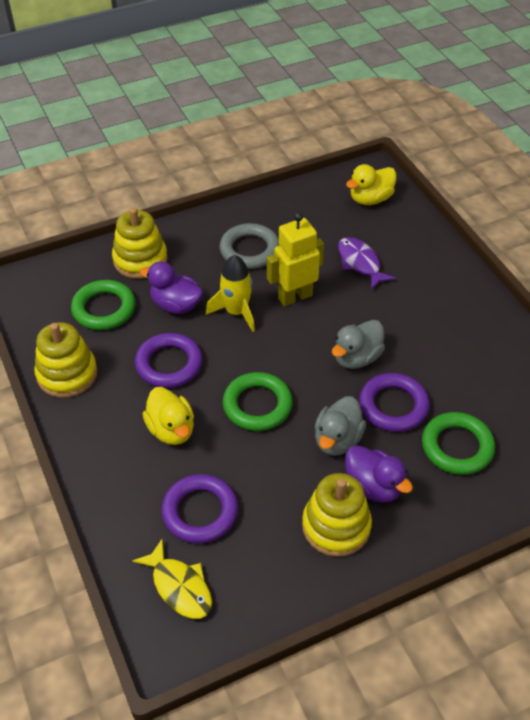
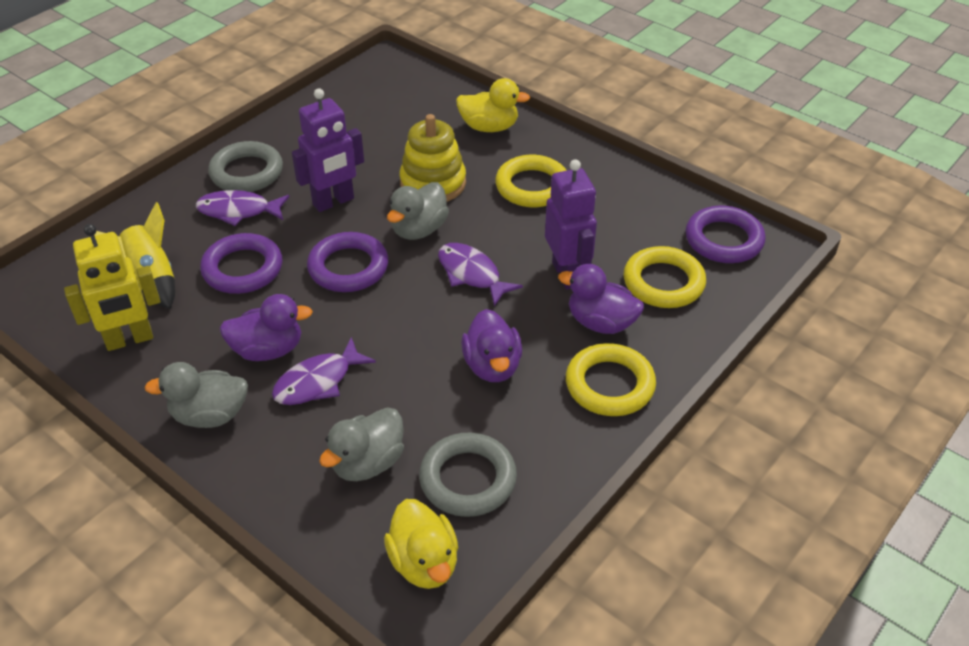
green ring: 3 -> 0
grey duck: 2 -> 3
grey ring: 1 -> 2
purple duck: 2 -> 3
purple fish: 1 -> 3
purple robot: 0 -> 2
yellow fish: 1 -> 0
yellow ring: 0 -> 3
yellow stacking toy: 3 -> 1

